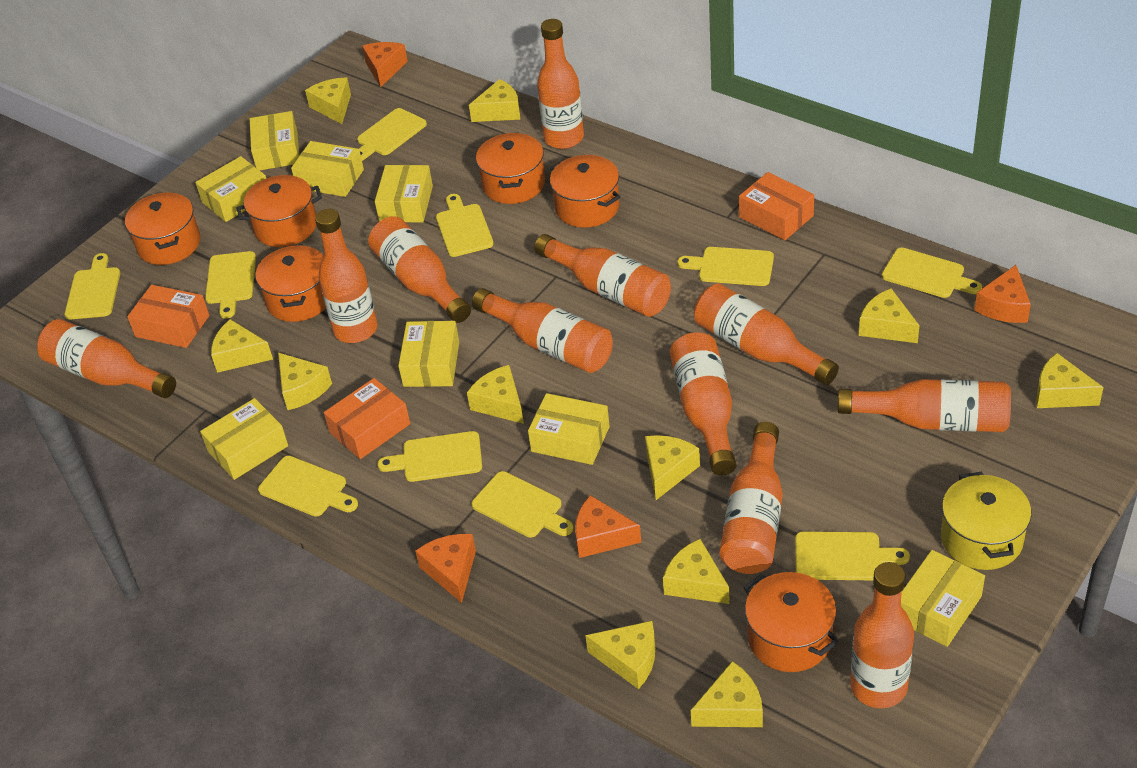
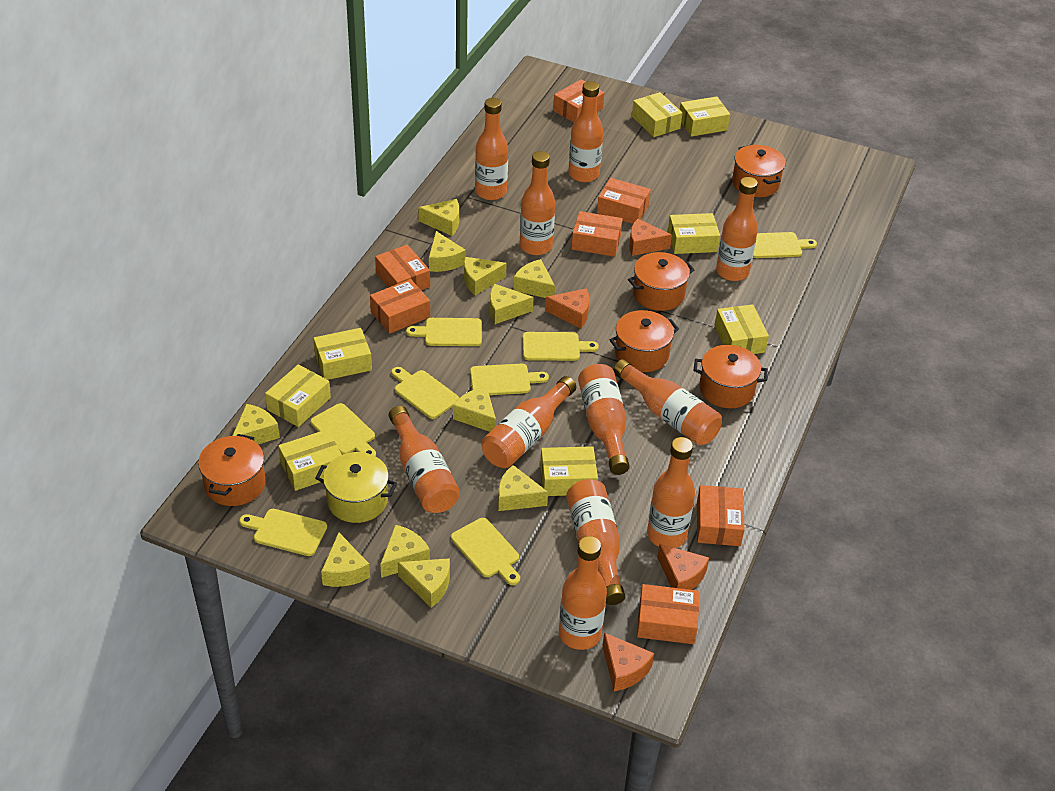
orange box: 3 -> 7
orange pot: 6 -> 5
yellow cutting board: 10 -> 8

